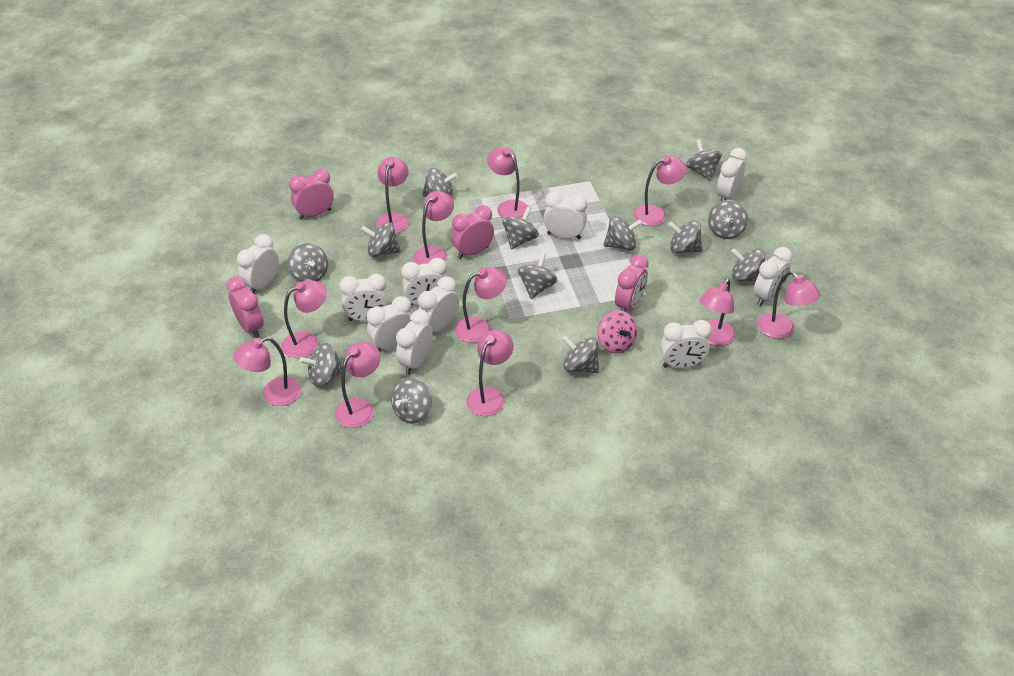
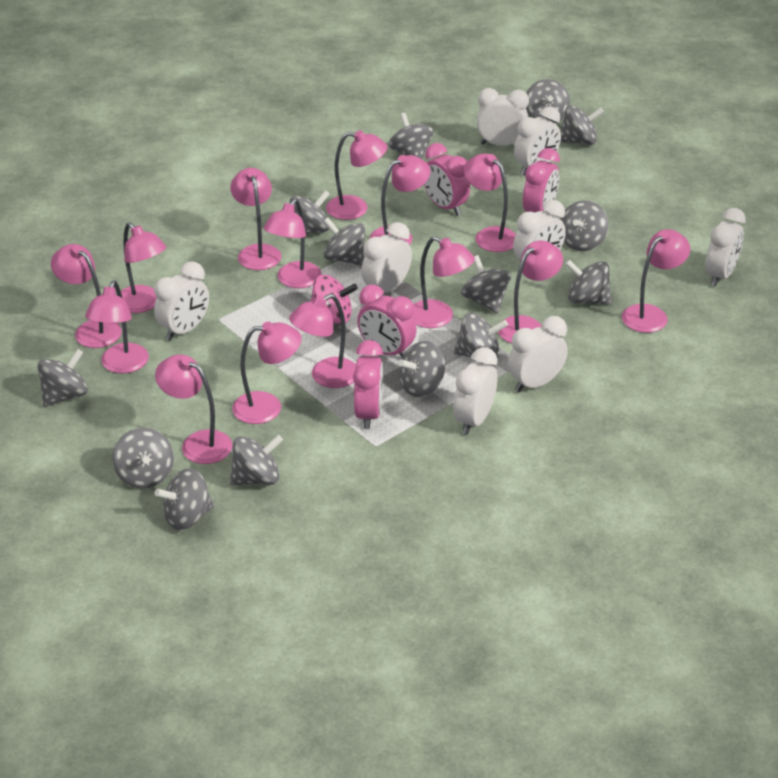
grey spinning top: 13 -> 14
pink lamp: 11 -> 14
white clock: 10 -> 8

